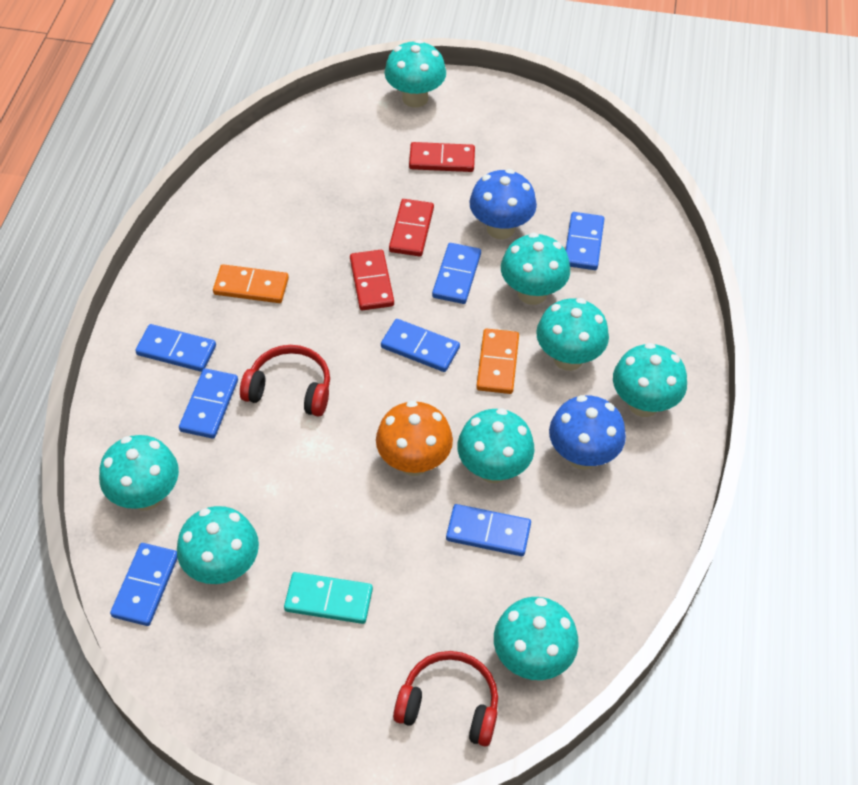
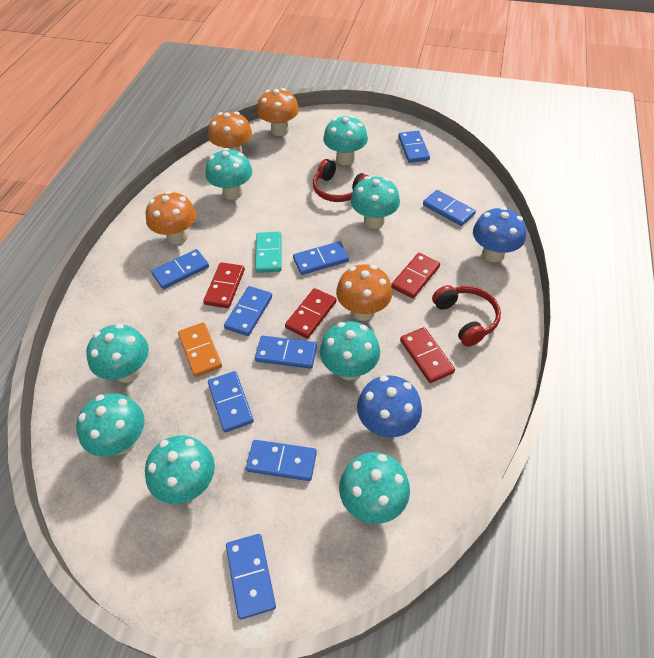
blue domino: 7 -> 9
orange domino: 2 -> 1
orange mushroom: 1 -> 4
red domino: 3 -> 4

